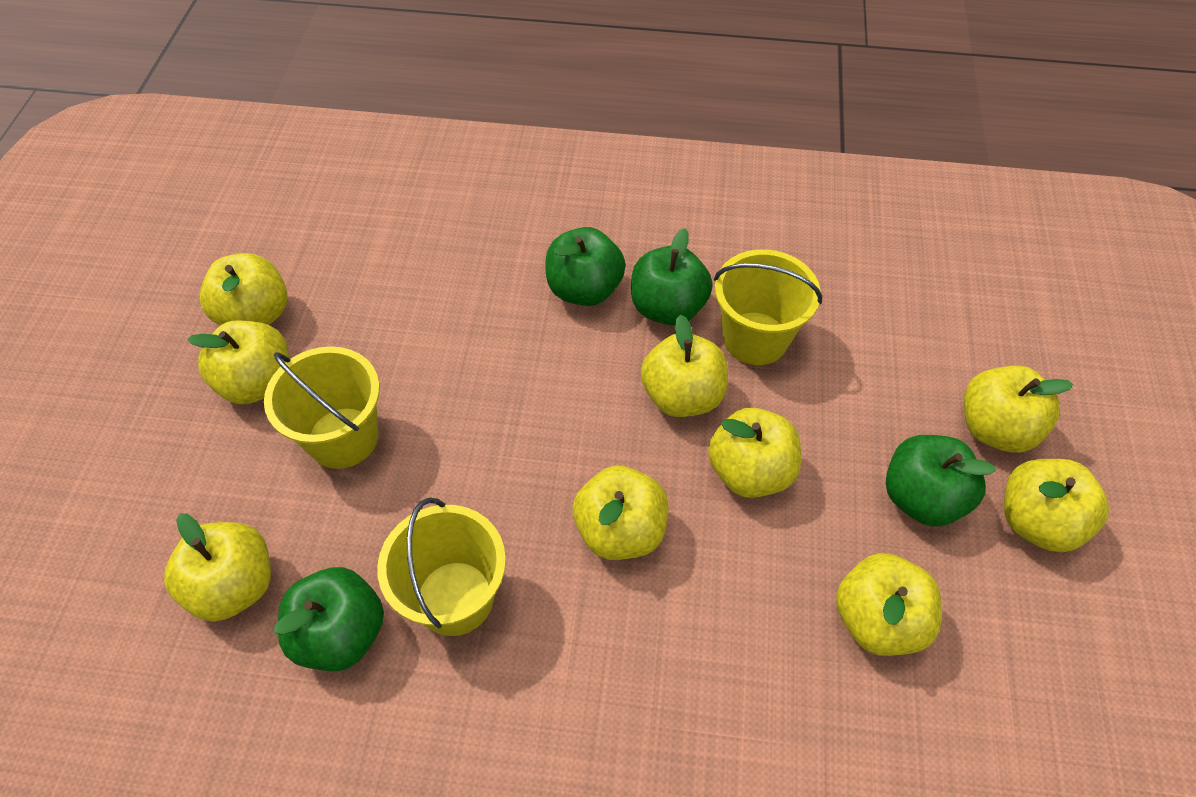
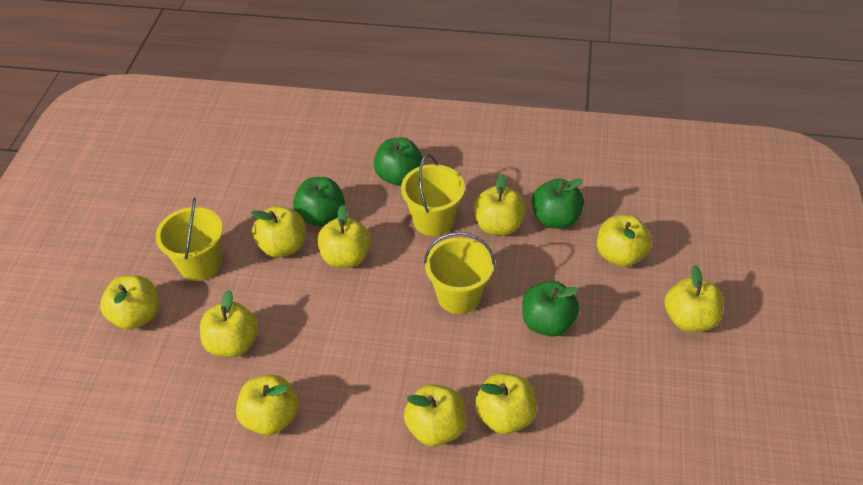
yellow apple: 9 -> 10

